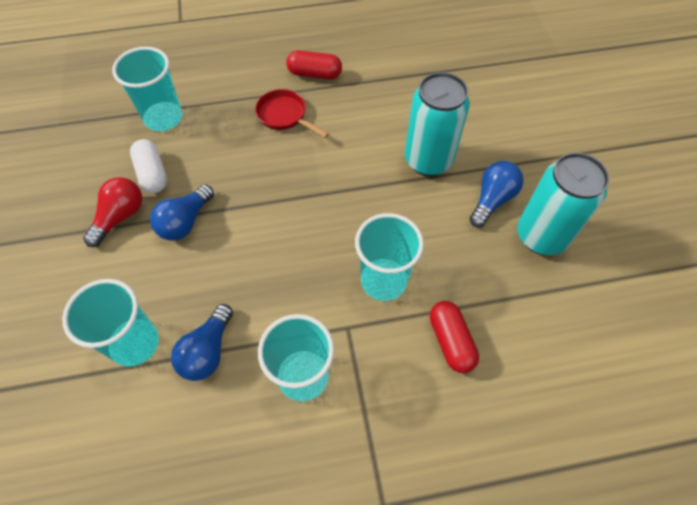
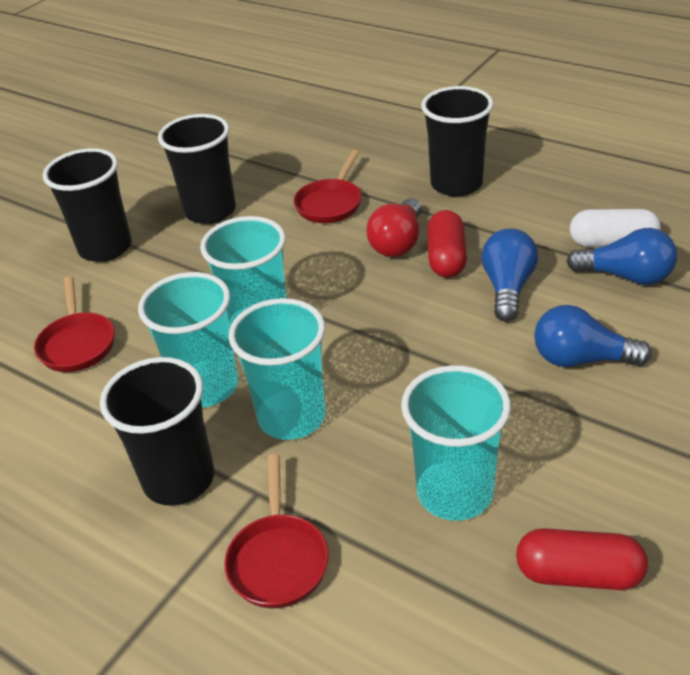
black cup: 0 -> 4
red pan: 1 -> 3
turquoise can: 2 -> 0

